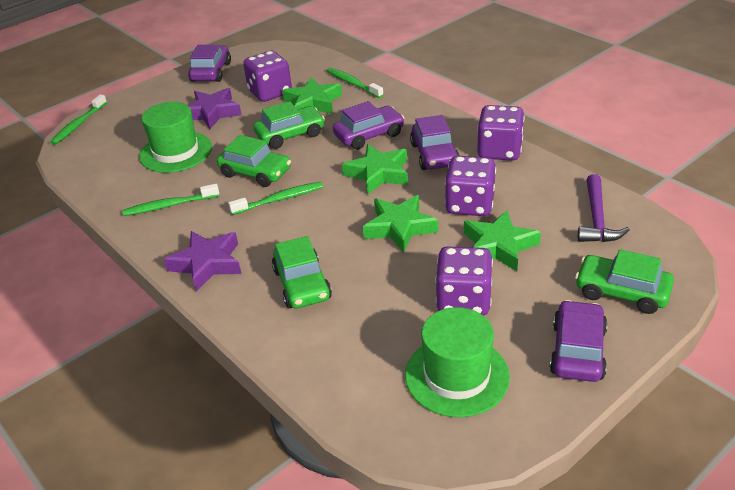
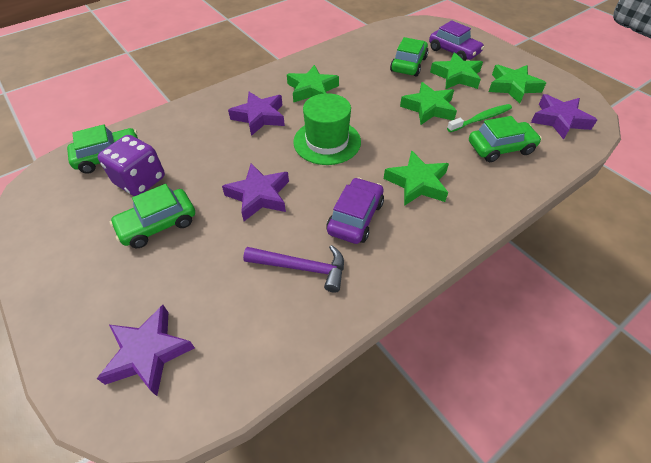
green hat: 2 -> 1
green star: 4 -> 5
green toothbrush: 4 -> 1
purple car: 4 -> 2
purple dice: 4 -> 1
purple star: 2 -> 4

